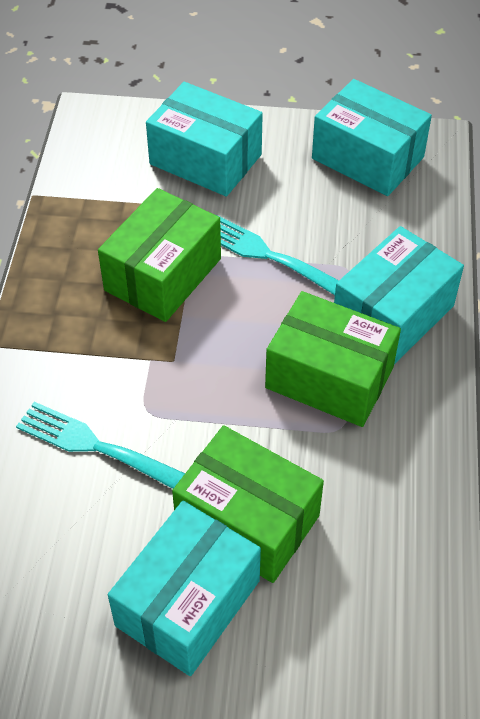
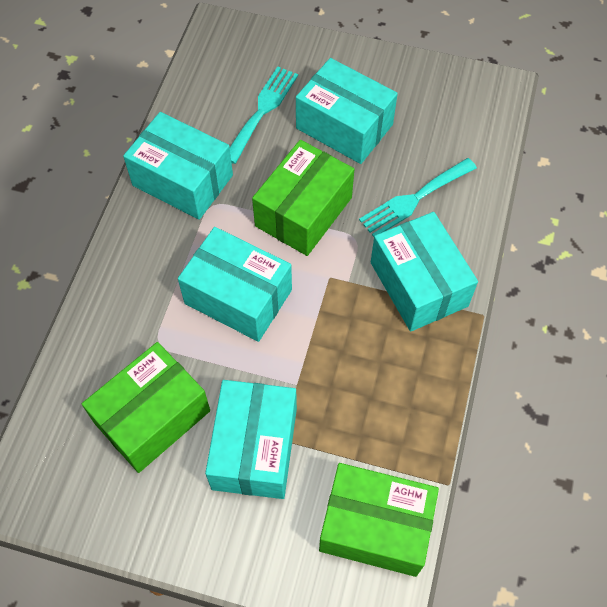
turquoise box: 4 -> 5

